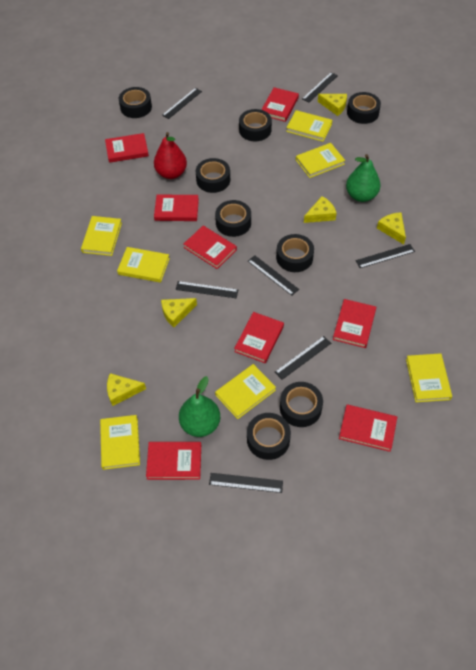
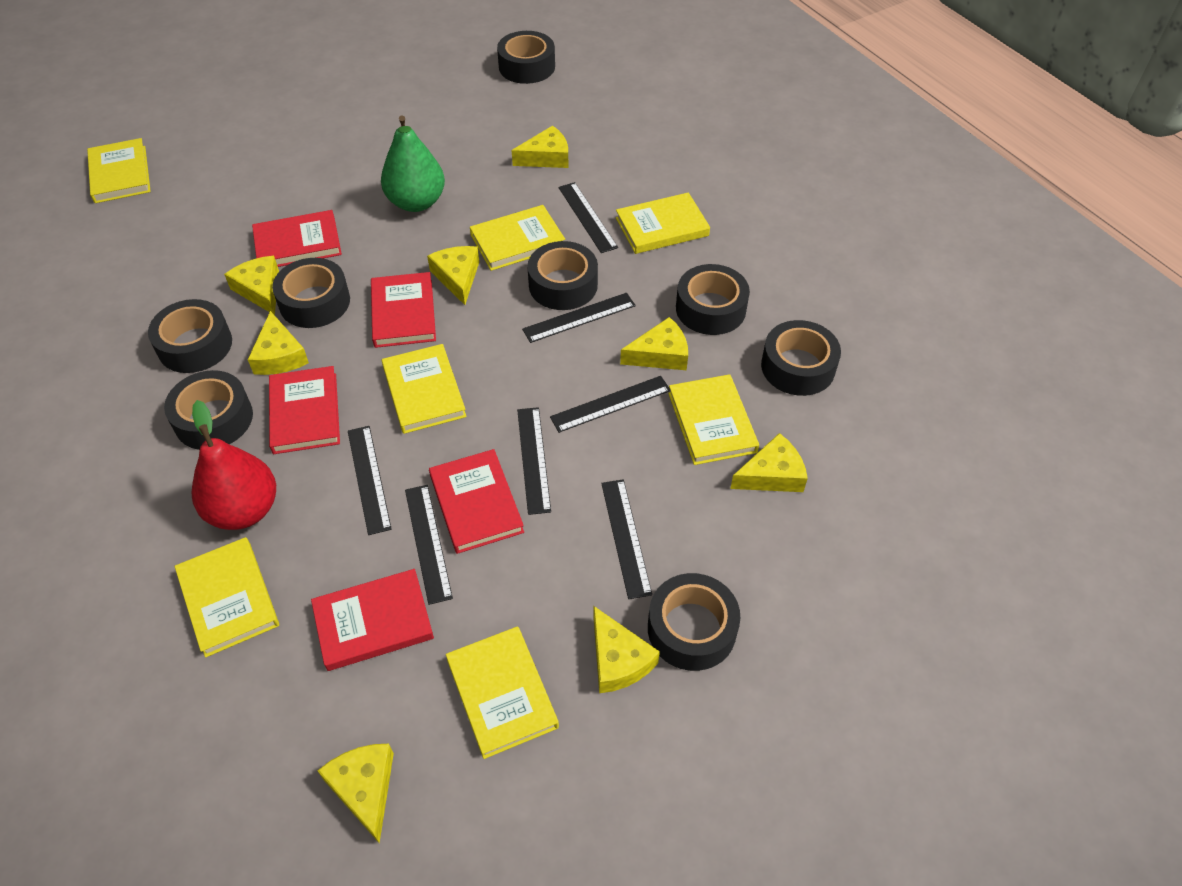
green pear: 2 -> 1
red book: 8 -> 5
yellow cheese: 5 -> 8

